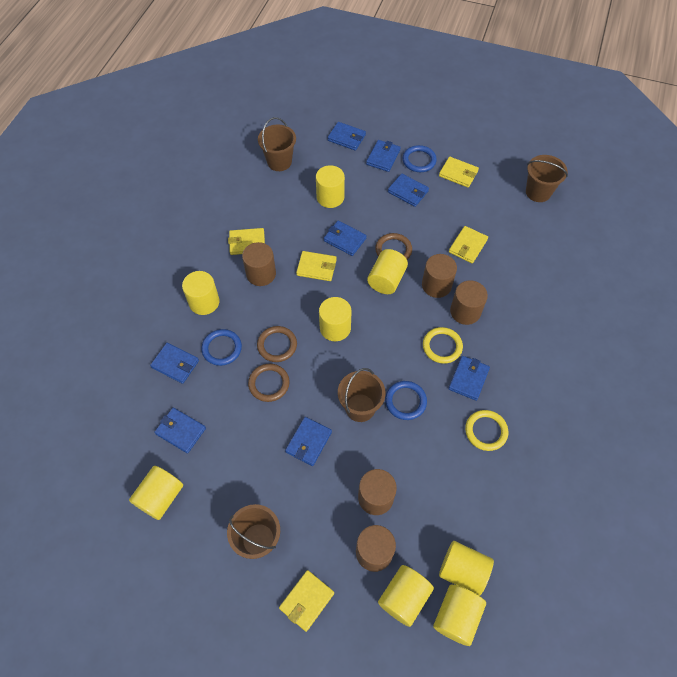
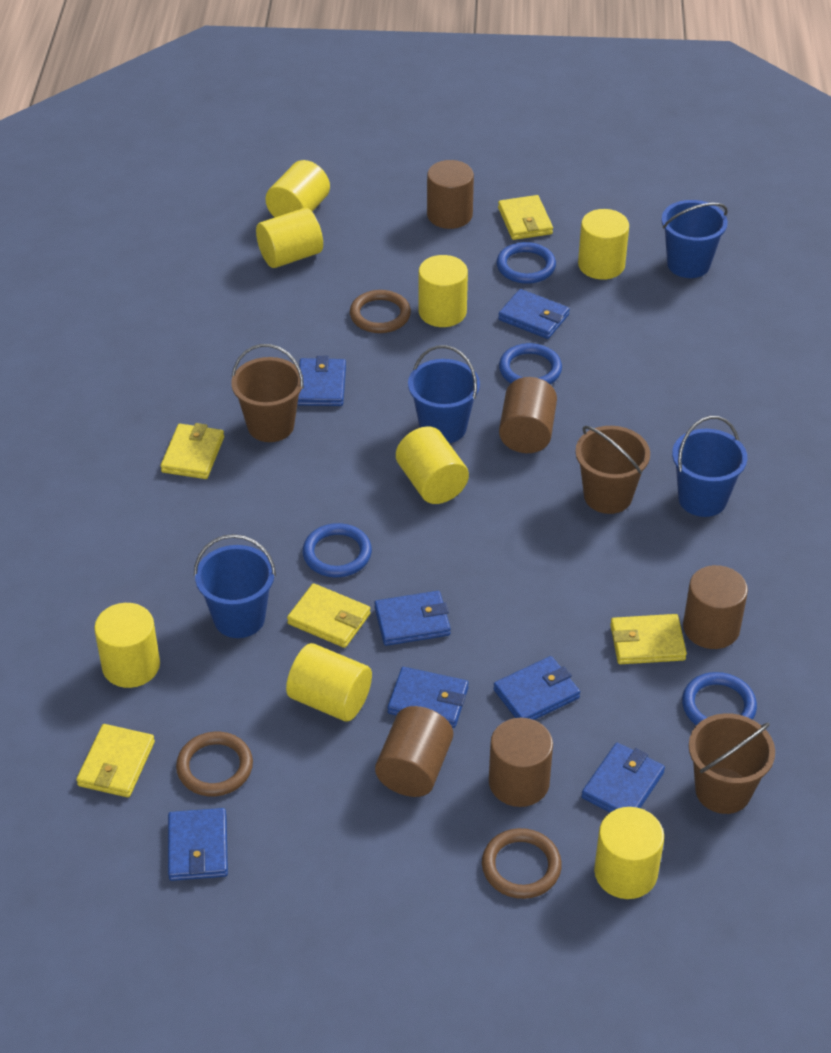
blue bucket: 0 -> 4
blue ring: 3 -> 4
blue wallet: 8 -> 7
brown bucket: 4 -> 3
yellow ring: 2 -> 0

